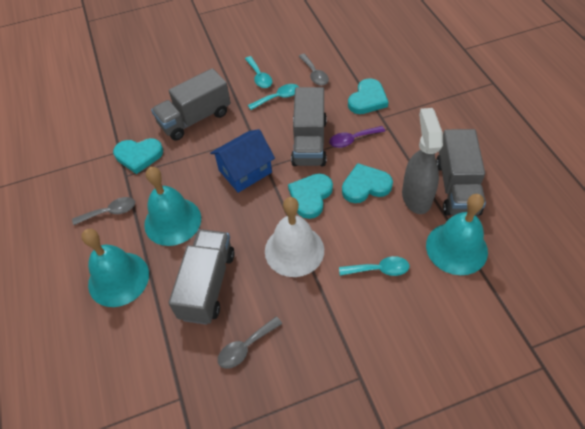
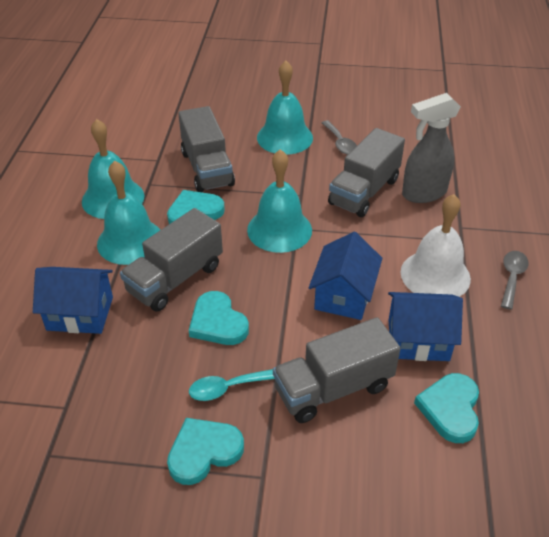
blue house: 1 -> 3
grey spoon: 3 -> 2
purple spoon: 1 -> 0
turquoise bell: 3 -> 4
turquoise spoon: 3 -> 1

